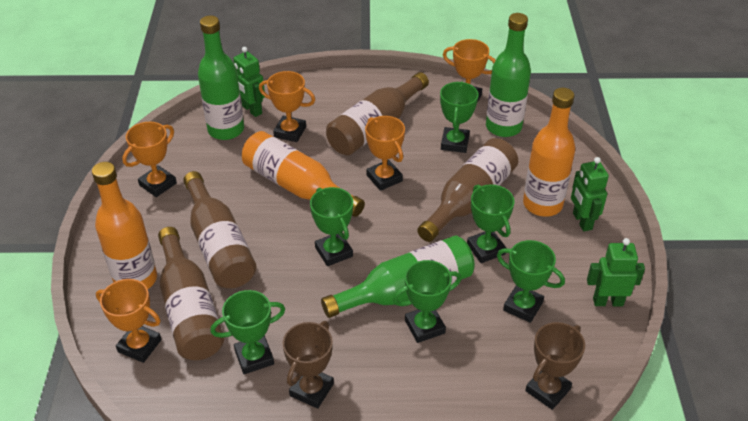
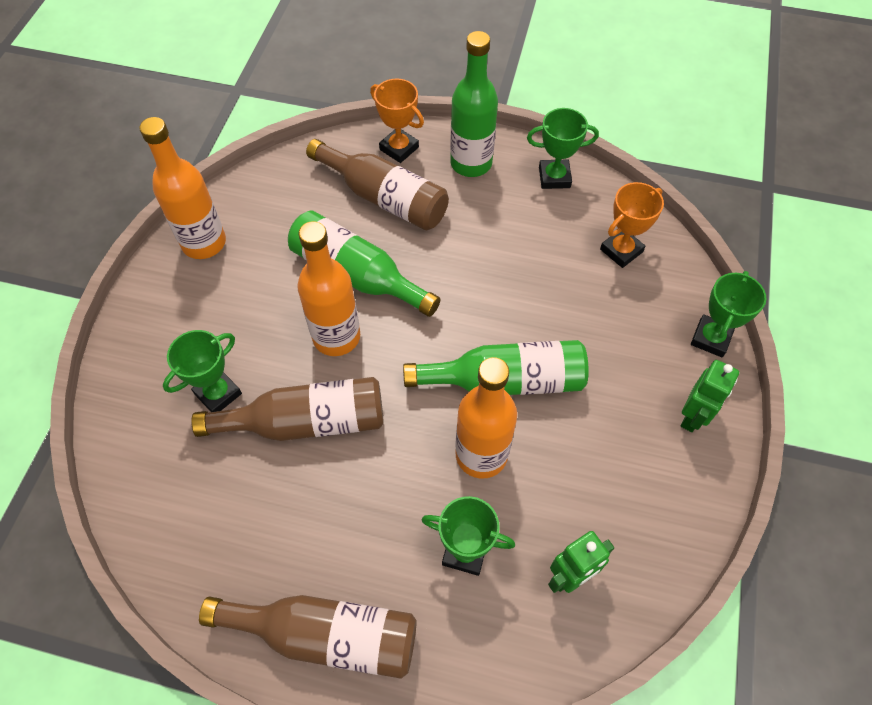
brown bottle: 4 -> 3
brown trophy: 2 -> 0
green robot: 3 -> 2
green trophy: 6 -> 4
orange trophy: 5 -> 2

